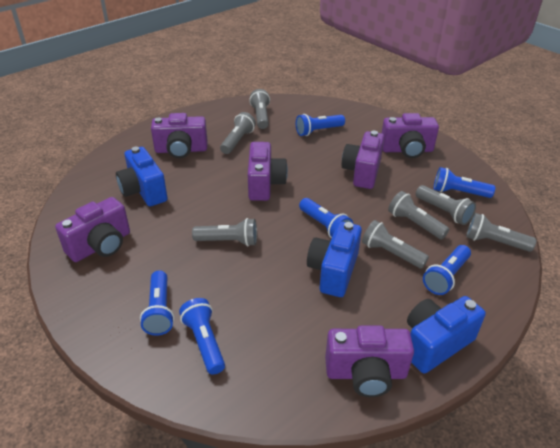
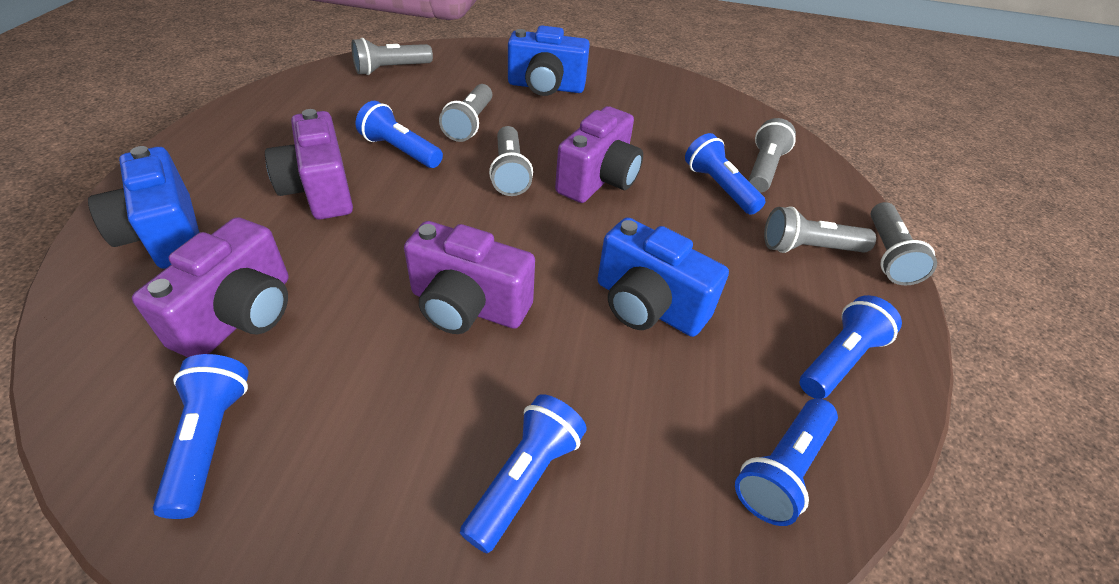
grey flashlight: 7 -> 6
purple camera: 6 -> 4

